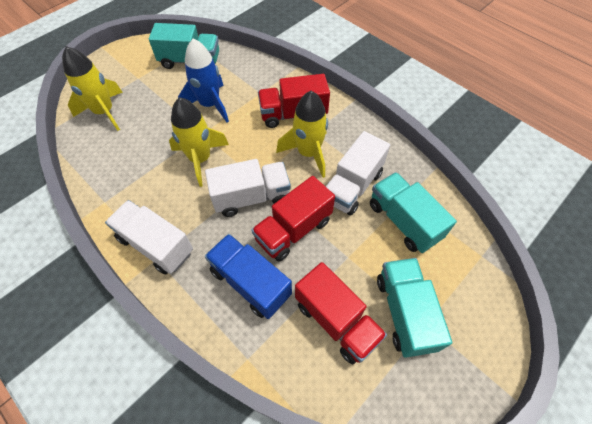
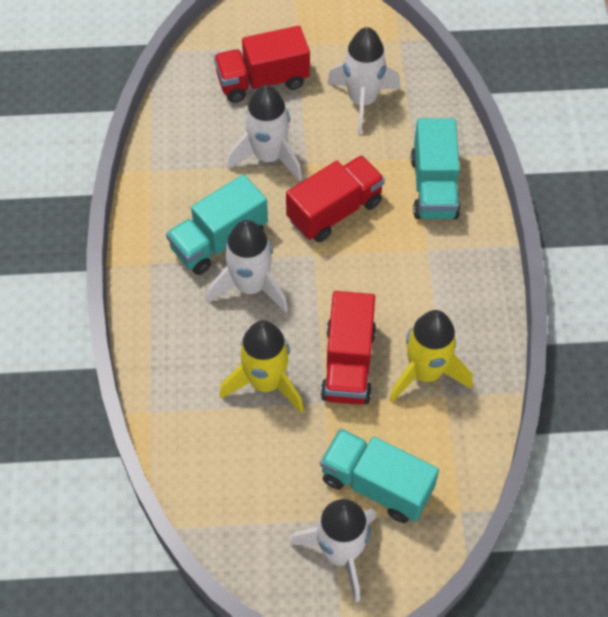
blue rocket: 1 -> 0
blue truck: 1 -> 0
white rocket: 0 -> 4
white truck: 3 -> 0
yellow rocket: 3 -> 2

